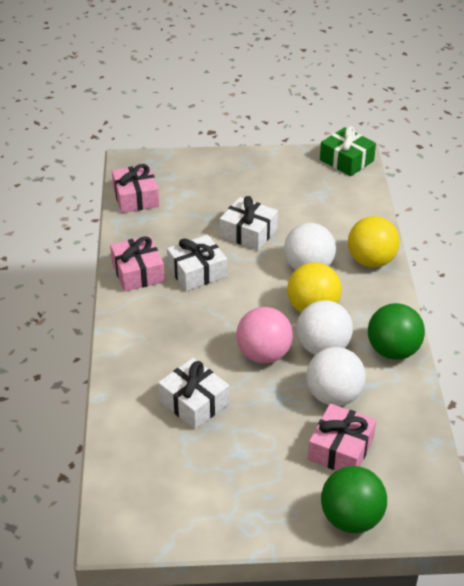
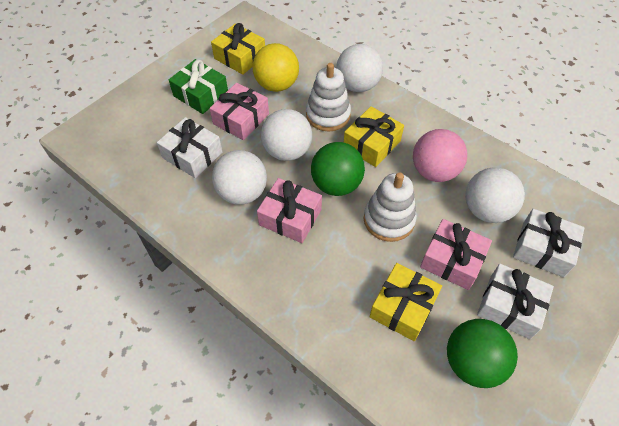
white ball: 3 -> 4
white stacking toy: 0 -> 2
yellow ball: 2 -> 1
yellow gift: 0 -> 3

